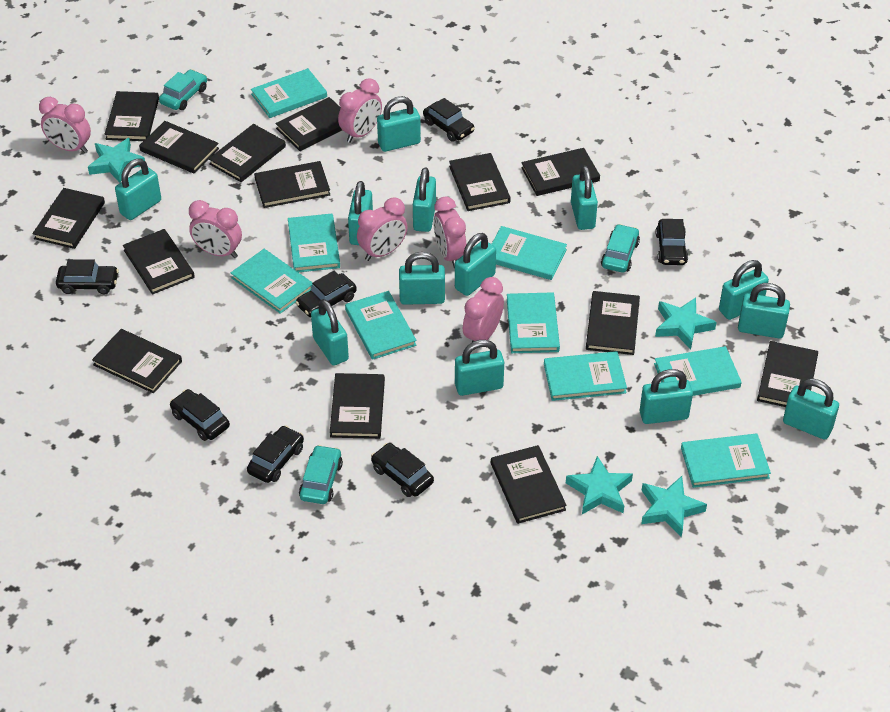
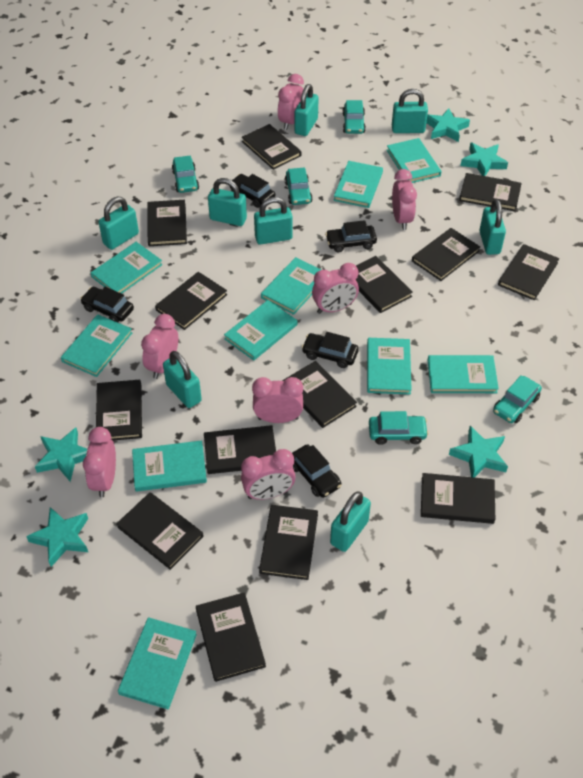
black car: 7 -> 5
pink clock: 6 -> 7
turquoise book: 9 -> 10
turquoise car: 3 -> 5
turquoise padlock: 13 -> 8
turquoise star: 4 -> 5

